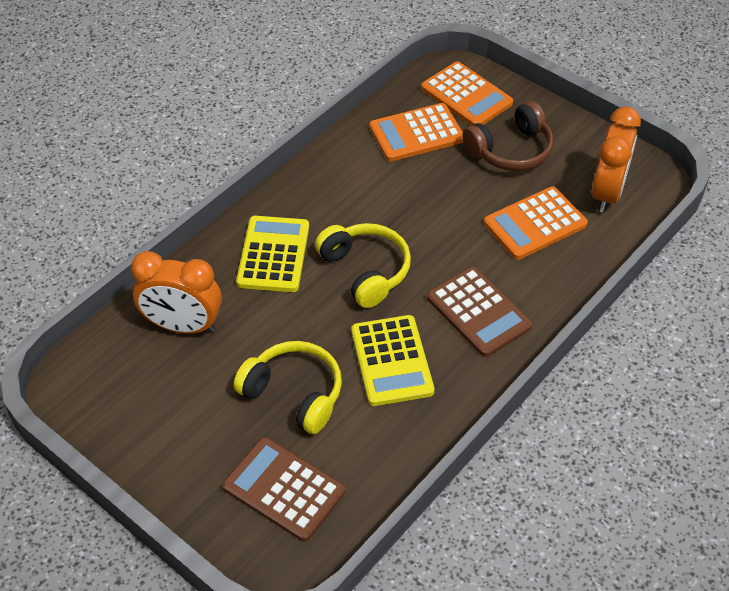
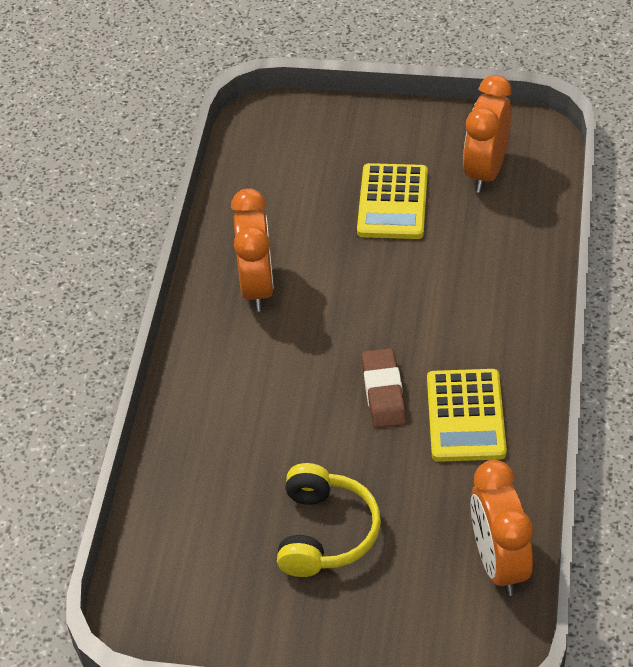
brown calculator: 2 -> 0
brown eraser: 0 -> 1
brown headphones: 1 -> 0
orange calculator: 3 -> 0
orange clock: 2 -> 3
yellow headphones: 2 -> 1

